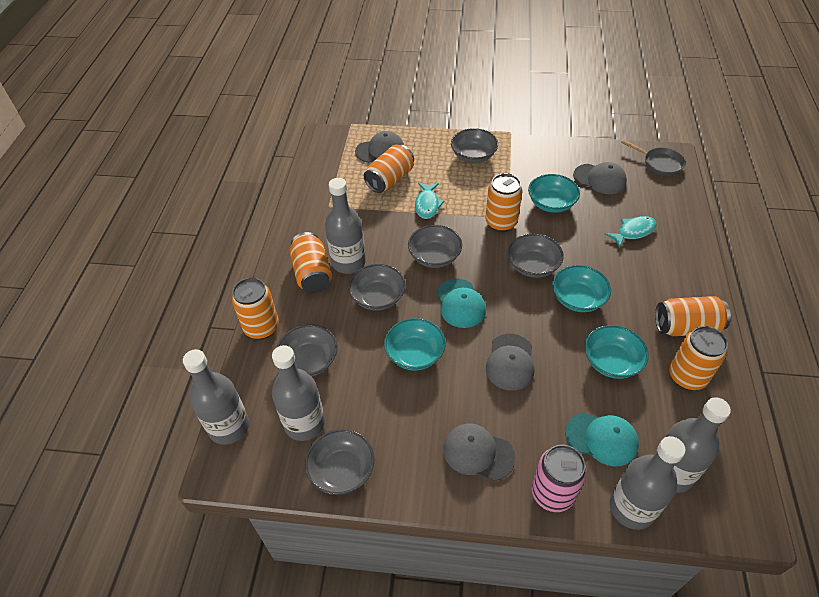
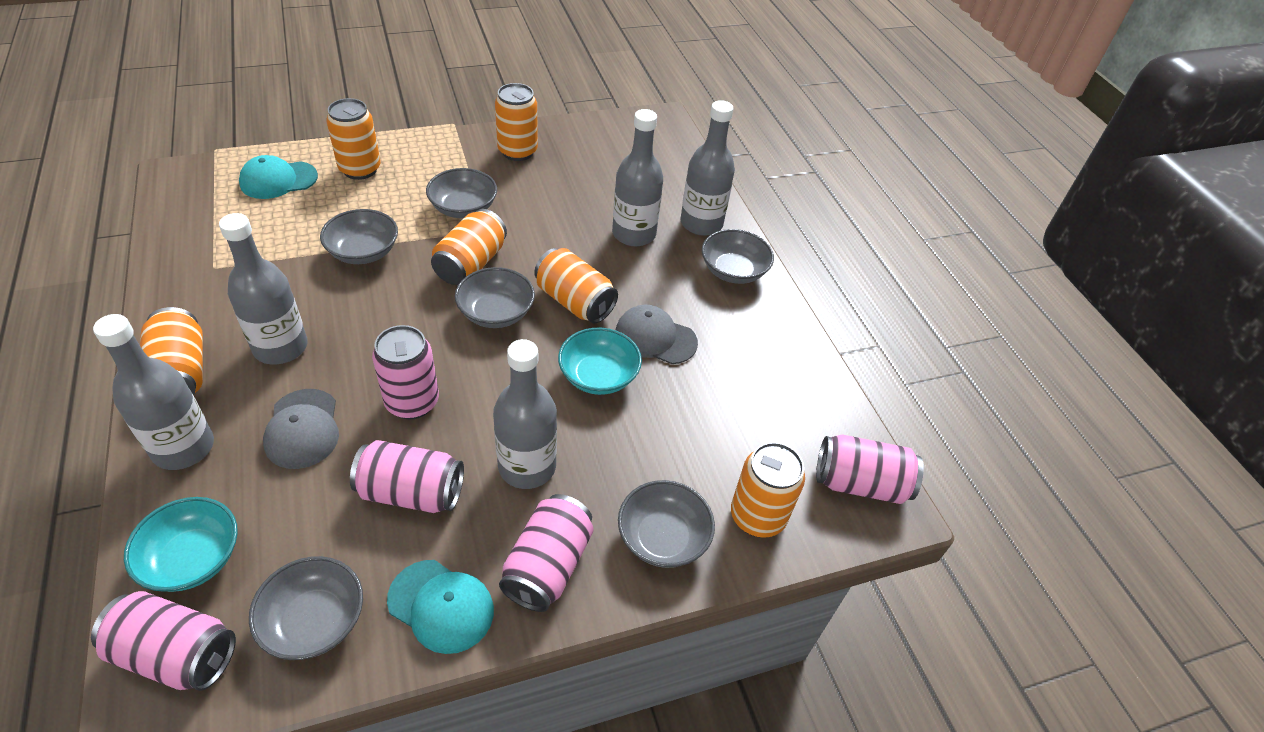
grey cap: 4 -> 2
grey pan: 1 -> 0
pink can: 1 -> 5
turquoise bowl: 4 -> 2
turquoise fish: 2 -> 0

